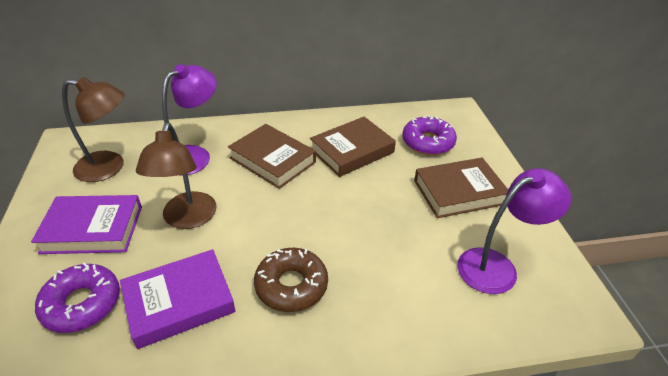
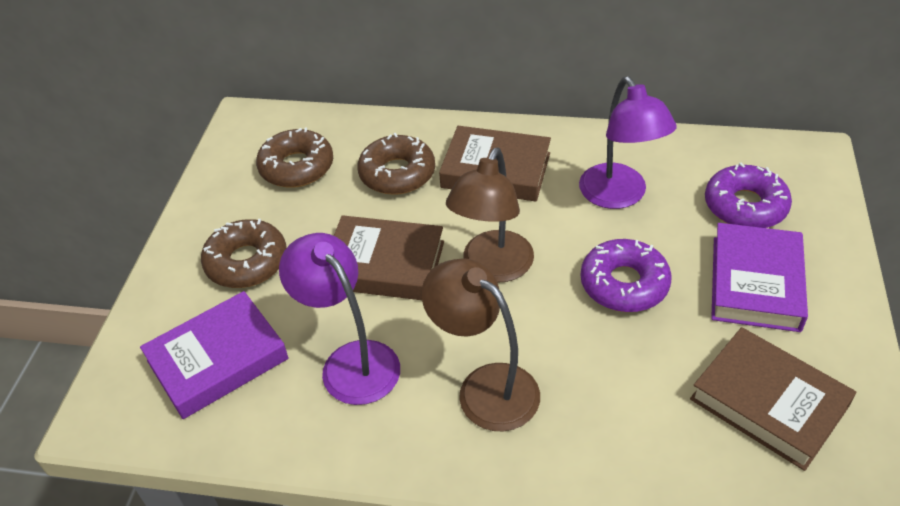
brown donut: 1 -> 3

